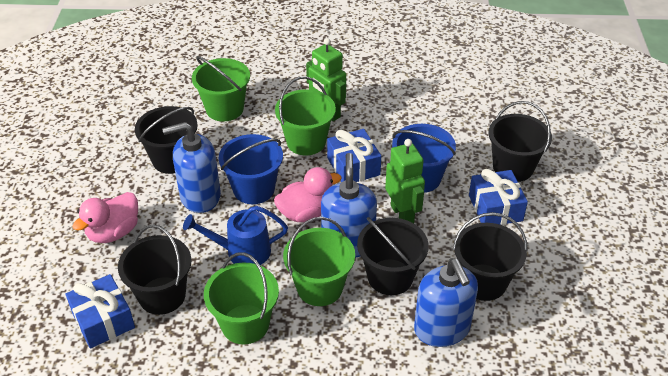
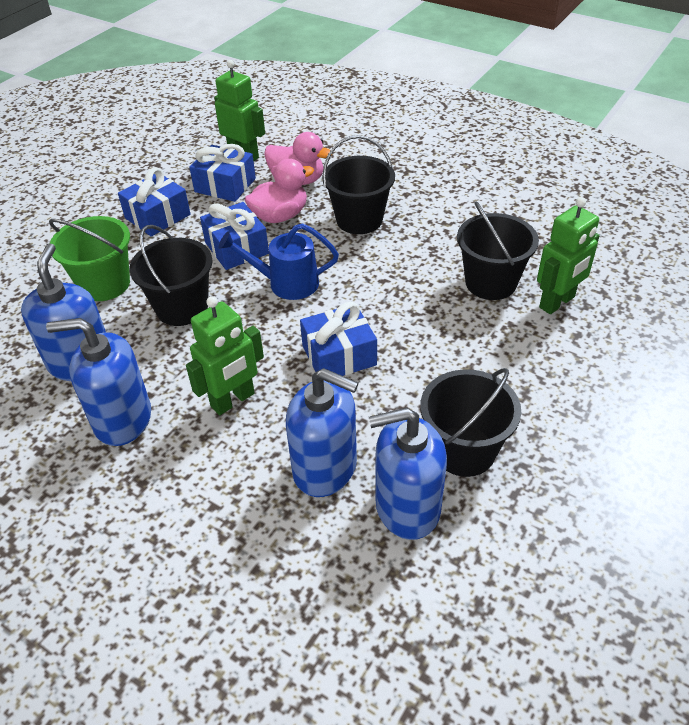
black bucket: 5 -> 4
blue bucket: 2 -> 0
blue gift: 3 -> 4
blue soap dispenser: 3 -> 4
green bucket: 4 -> 1
green robot: 2 -> 3

